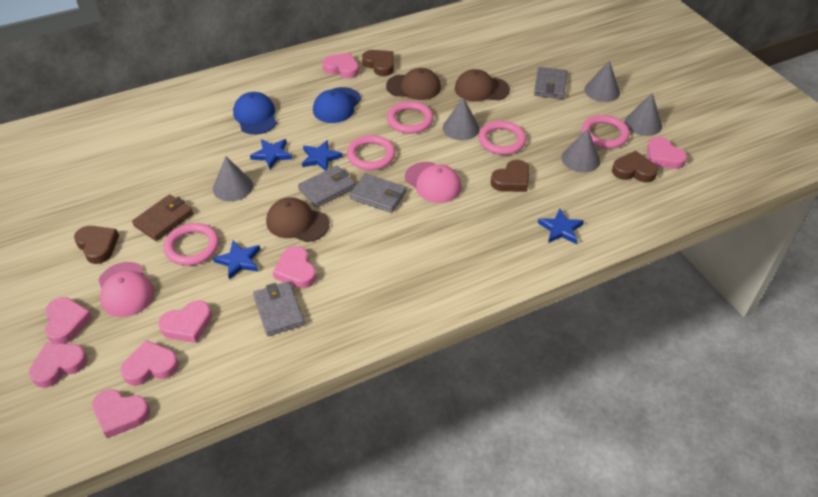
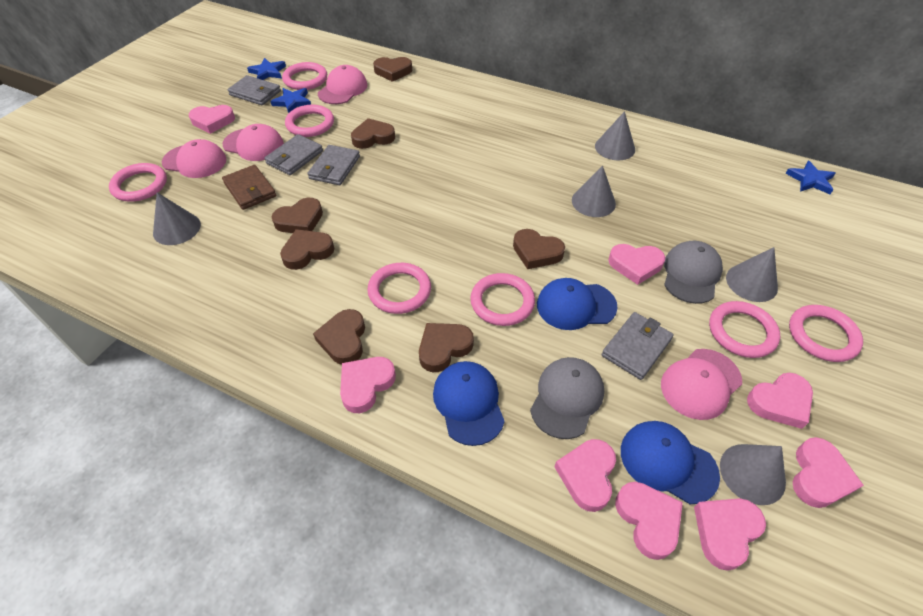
blue cap: 2 -> 3
blue star: 4 -> 3
brown cap: 3 -> 0
brown heart: 4 -> 7
grey cap: 0 -> 2
pink cap: 2 -> 4
pink ring: 5 -> 7

